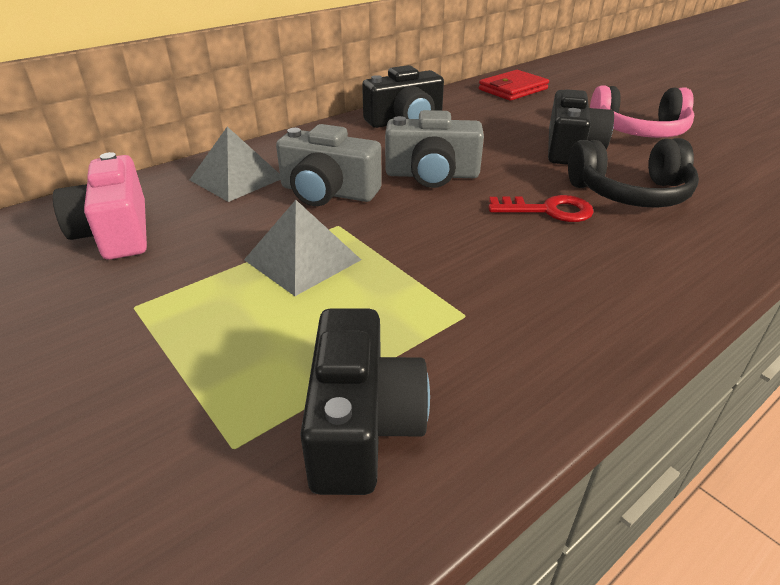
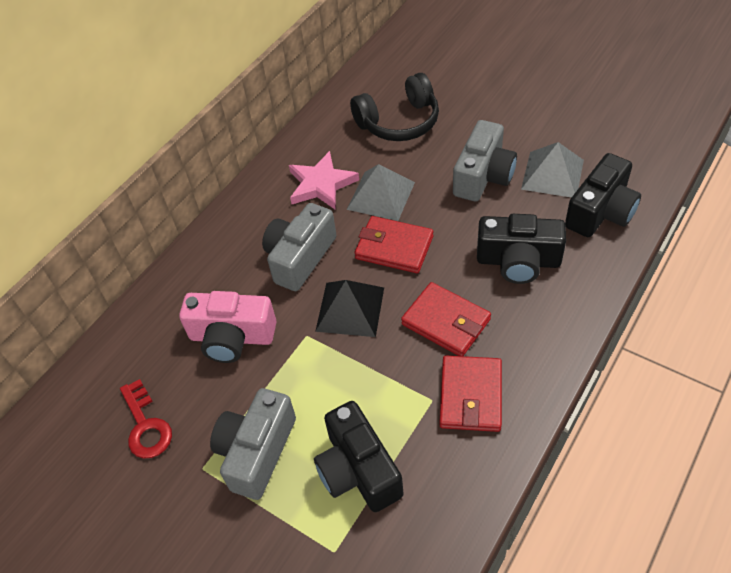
black pyramid: 0 -> 1
grey camera: 2 -> 3
pink headphones: 1 -> 0
pink star: 0 -> 1
red wallet: 1 -> 3

